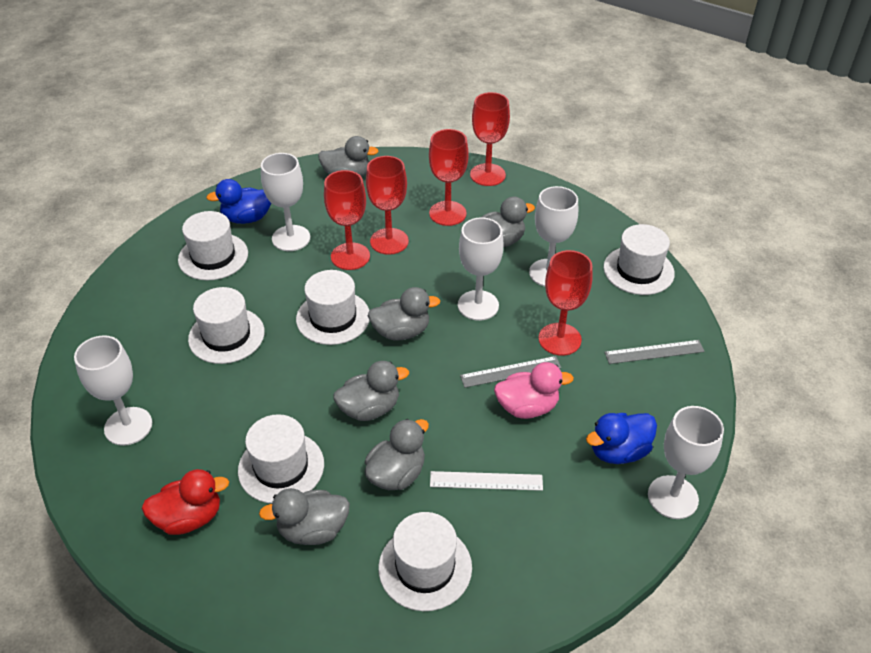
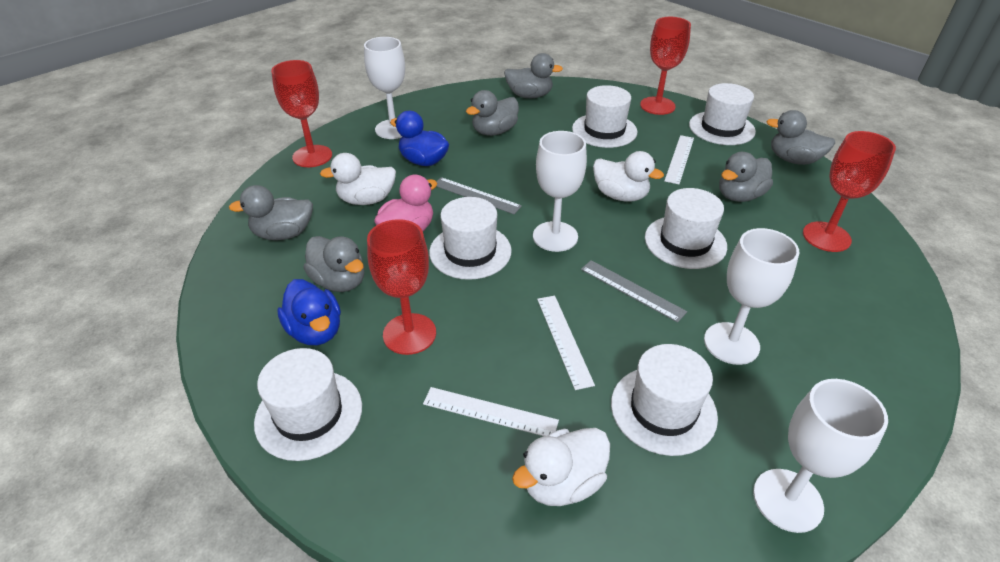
red duck: 1 -> 0
red goblet: 5 -> 4
white duck: 0 -> 3
white goblet: 5 -> 4
white ruler: 1 -> 3

